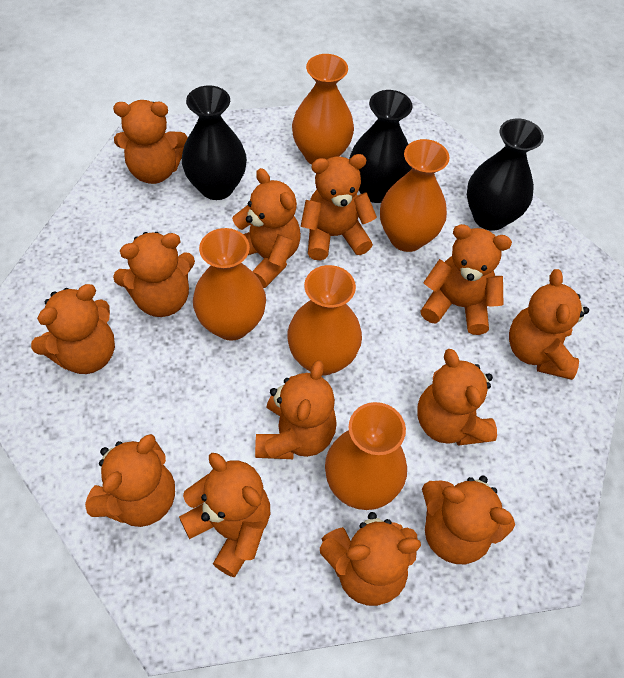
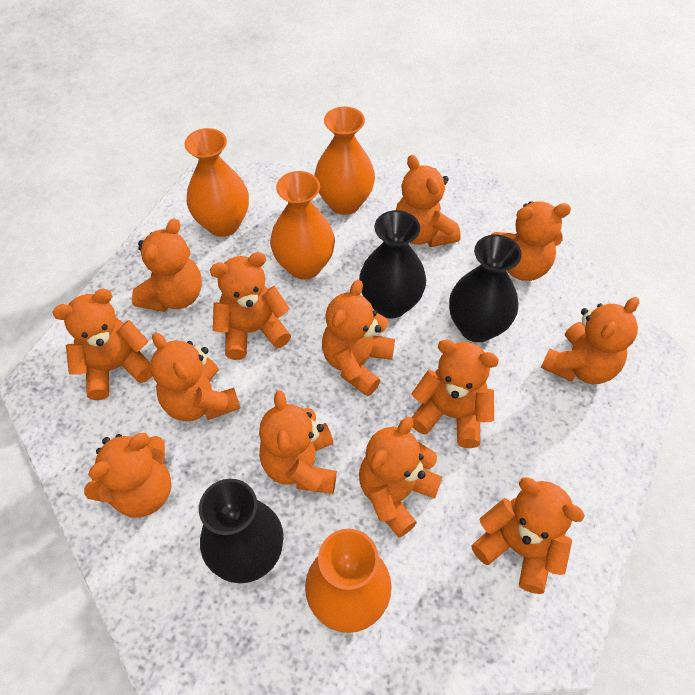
orange vase: 5 -> 4

